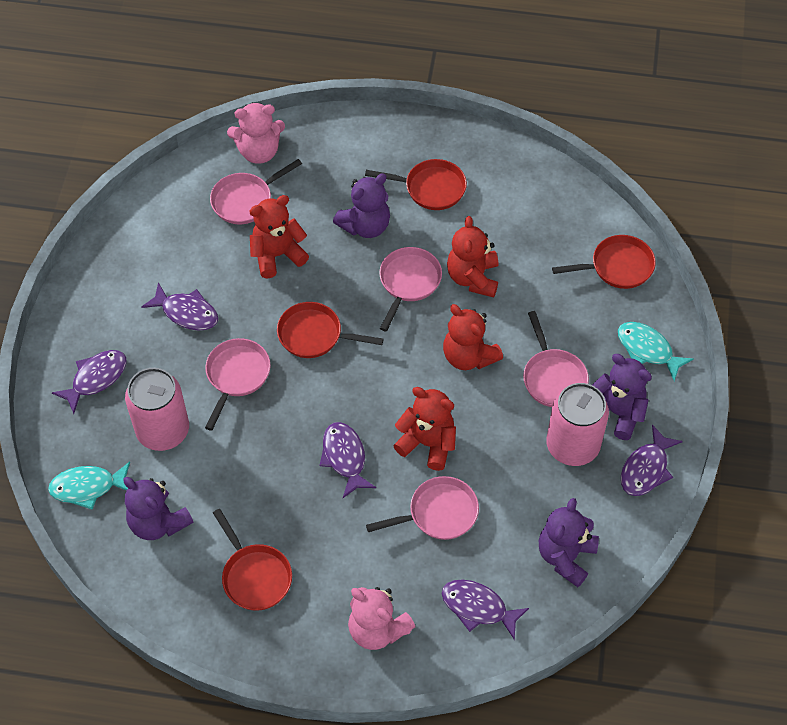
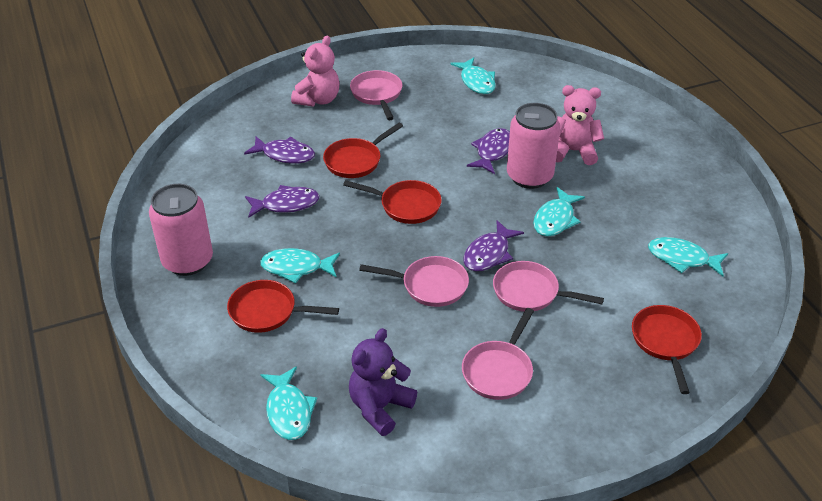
pink pan: 5 -> 4
purple fish: 5 -> 4
purple teddy bear: 4 -> 1
red teddy bear: 4 -> 0
turquoise fish: 2 -> 5

